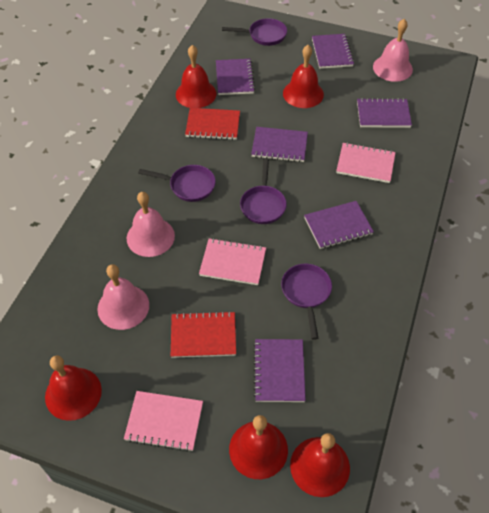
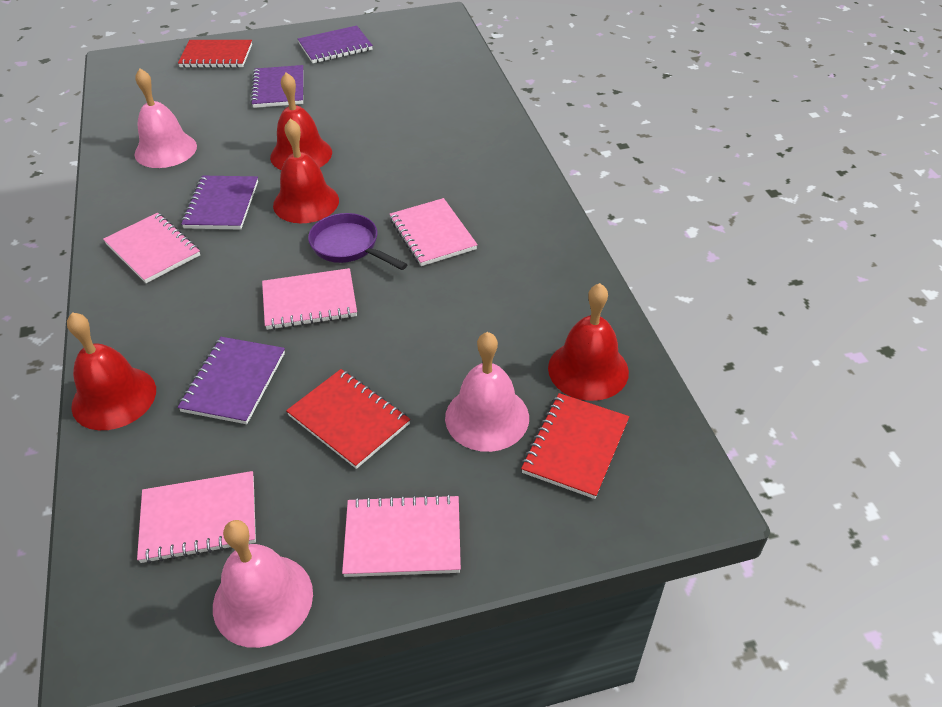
pink notebook: 3 -> 5
purple notebook: 6 -> 4
purple pan: 4 -> 1
red bell: 5 -> 4
red notebook: 2 -> 3

